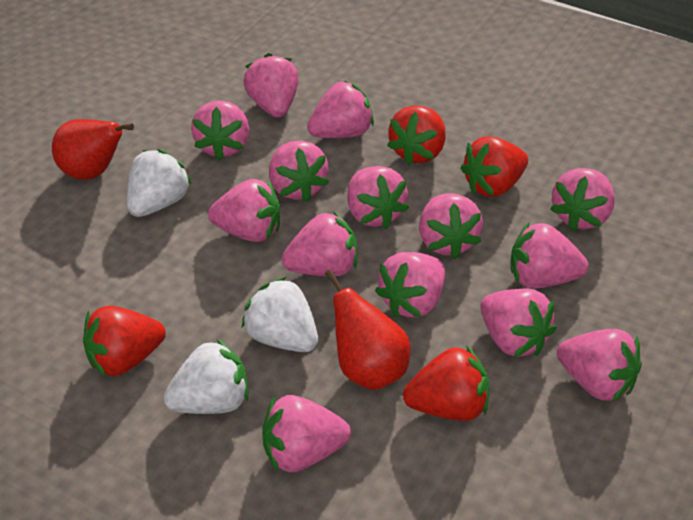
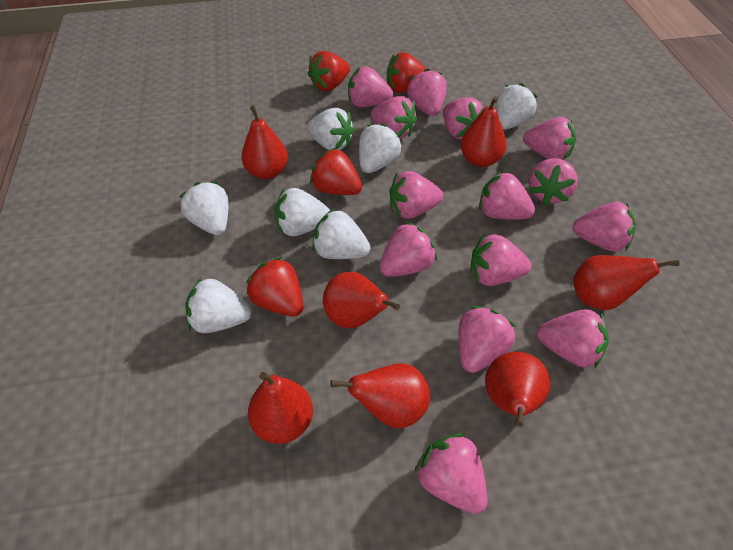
red pear: 2 -> 7
white strawberry: 3 -> 7

